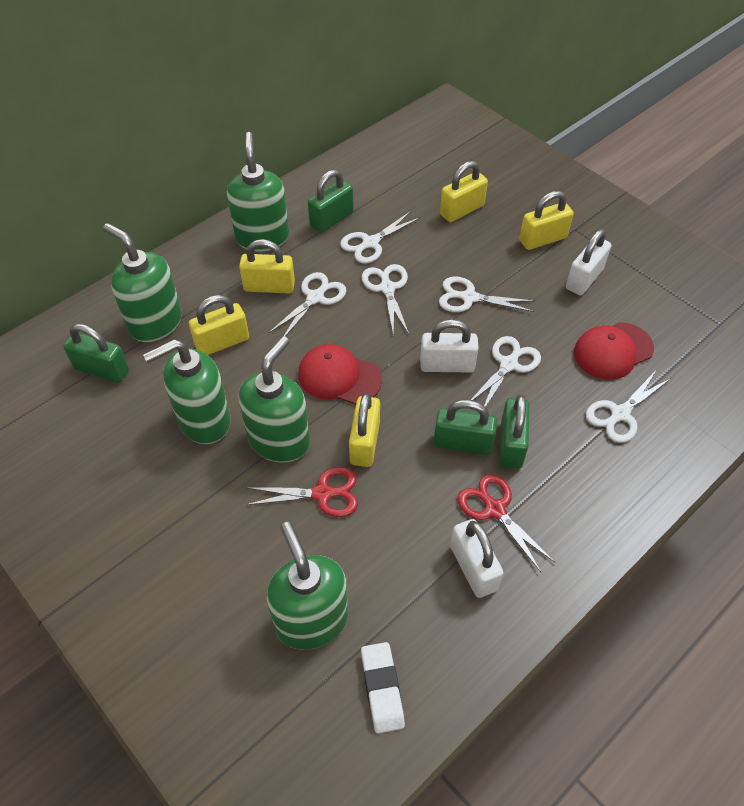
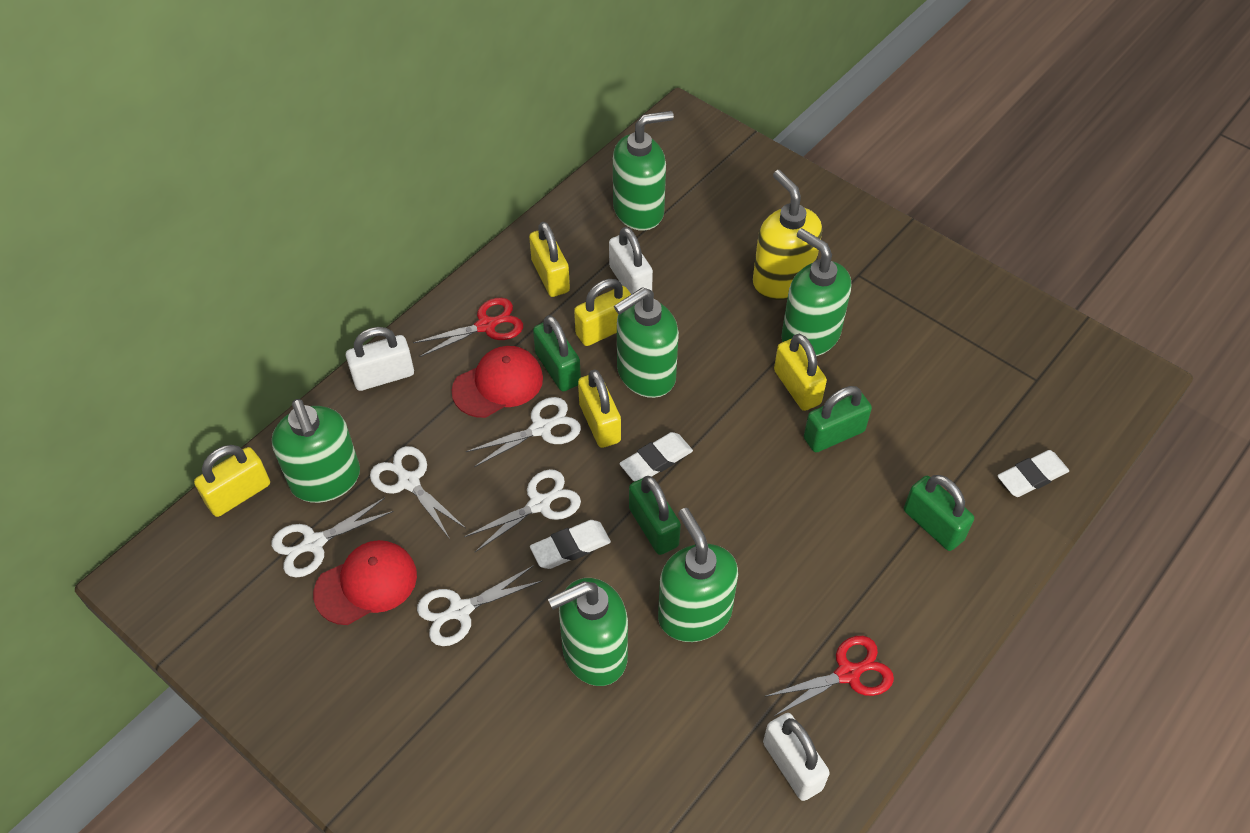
green soap dispenser: 5 -> 6
white eraser: 1 -> 3
white scissors: 6 -> 5
yellow soap dispenser: 0 -> 1

